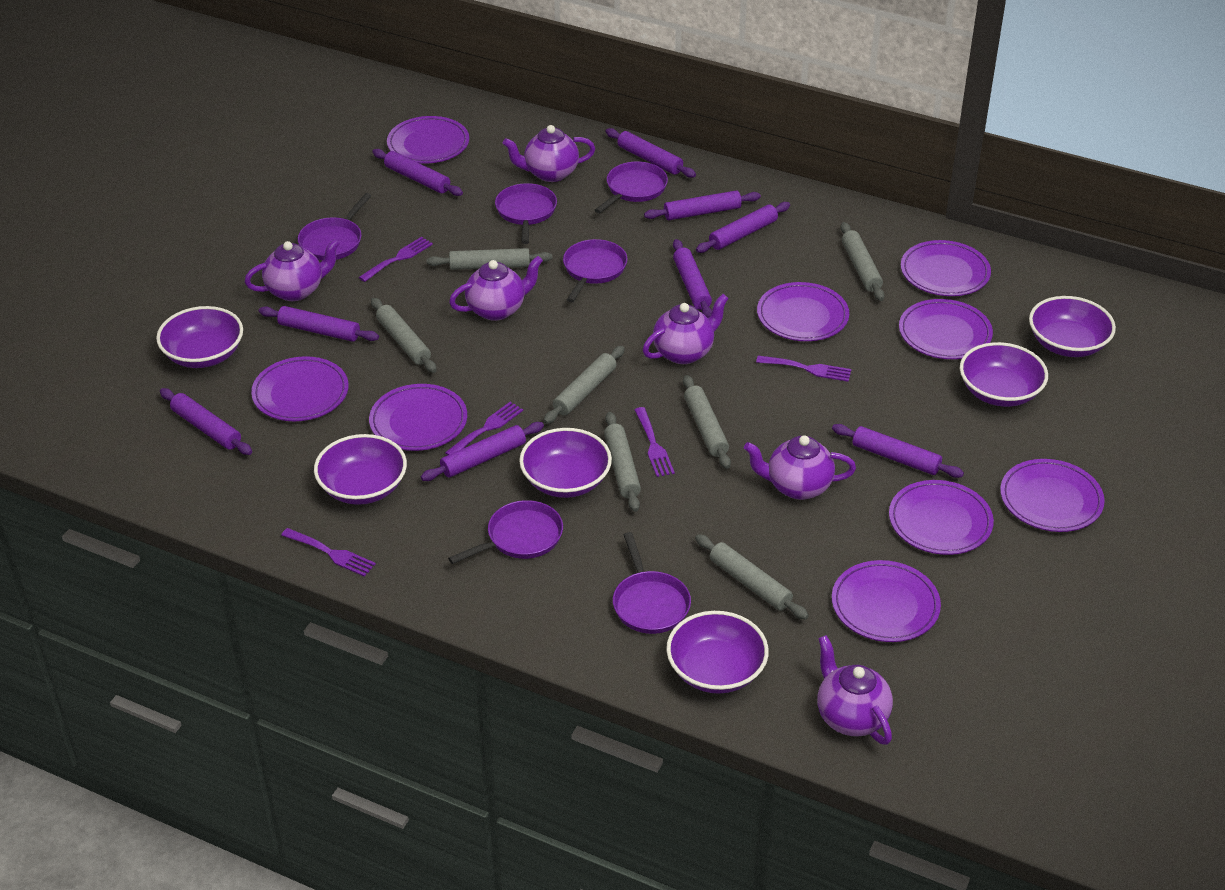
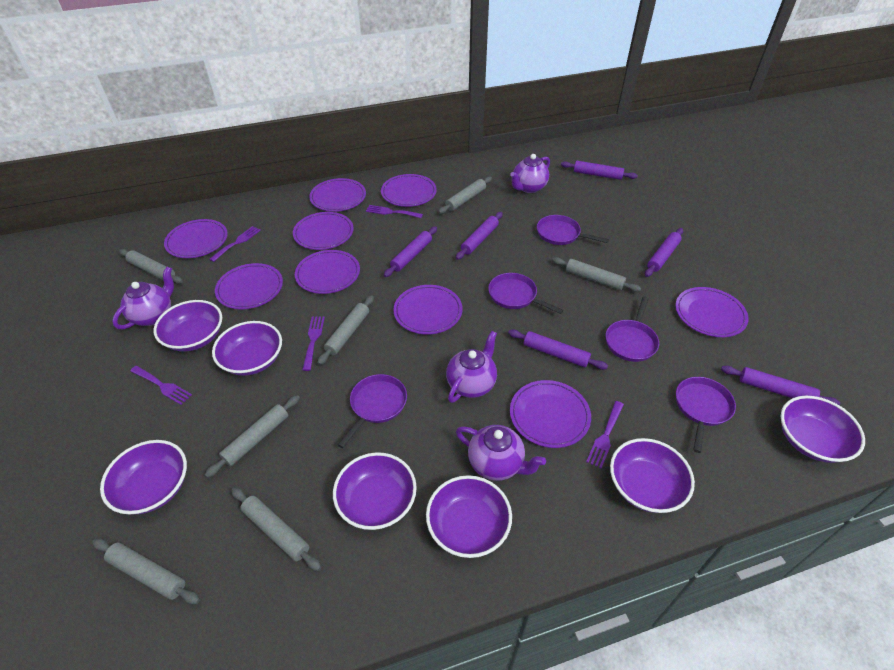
purple bowl: 6 -> 7
purple pan: 6 -> 5
purple rolling pin: 9 -> 6
purple teapot: 6 -> 4

